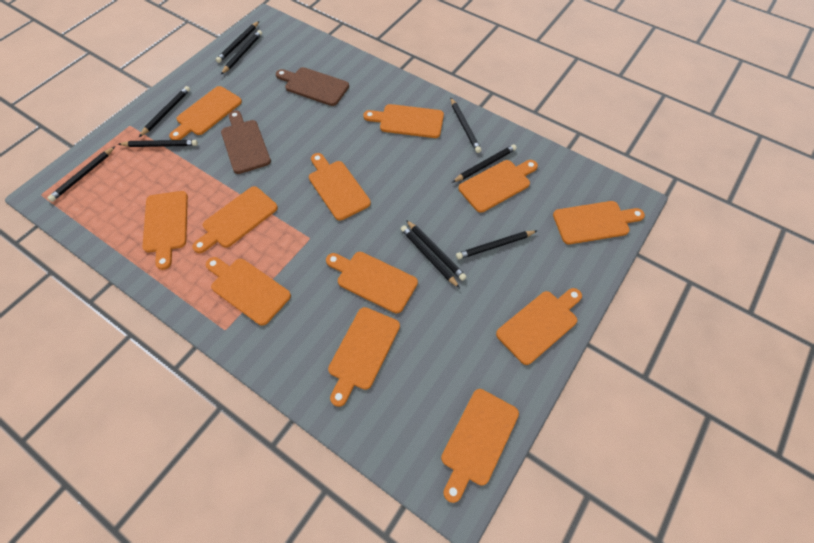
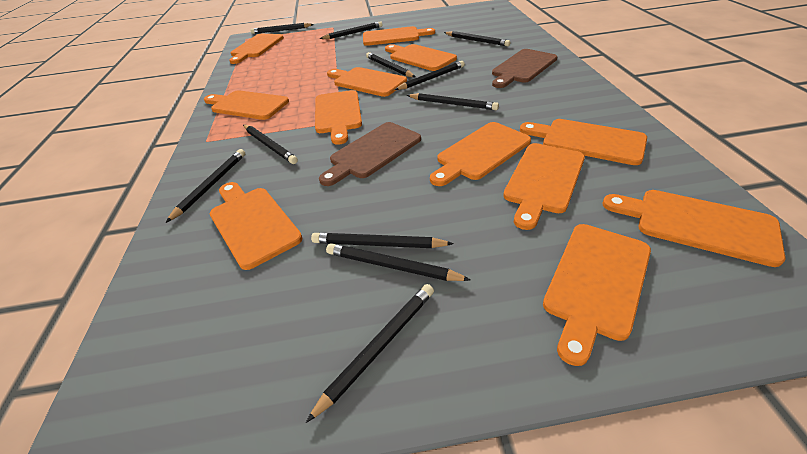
black pencil: 10 -> 11

